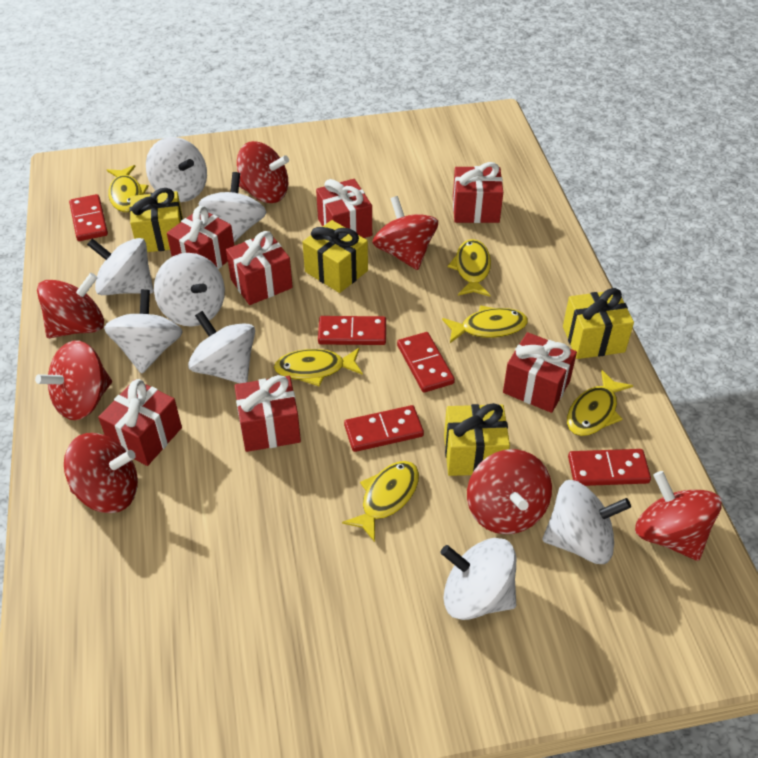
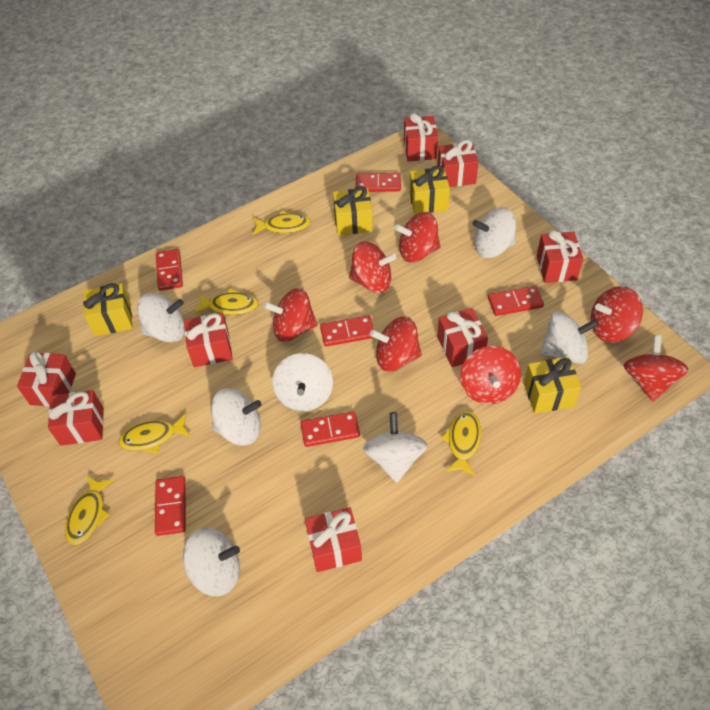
red domino: 5 -> 6
red gift: 7 -> 8
white spinning top: 8 -> 7
yellow fish: 6 -> 5

